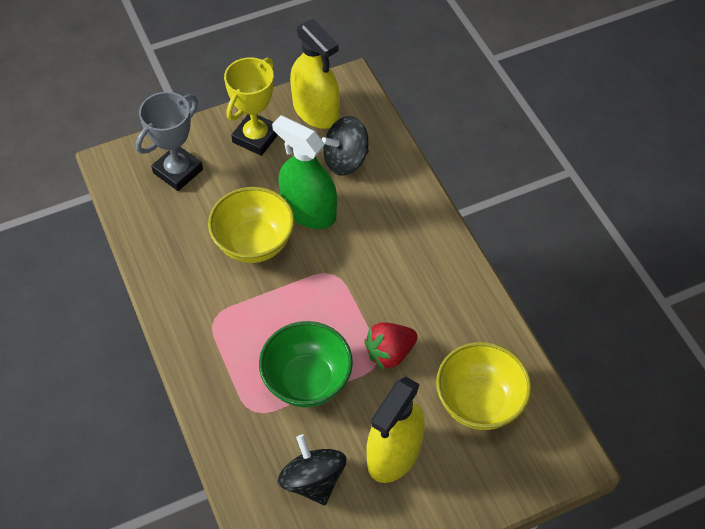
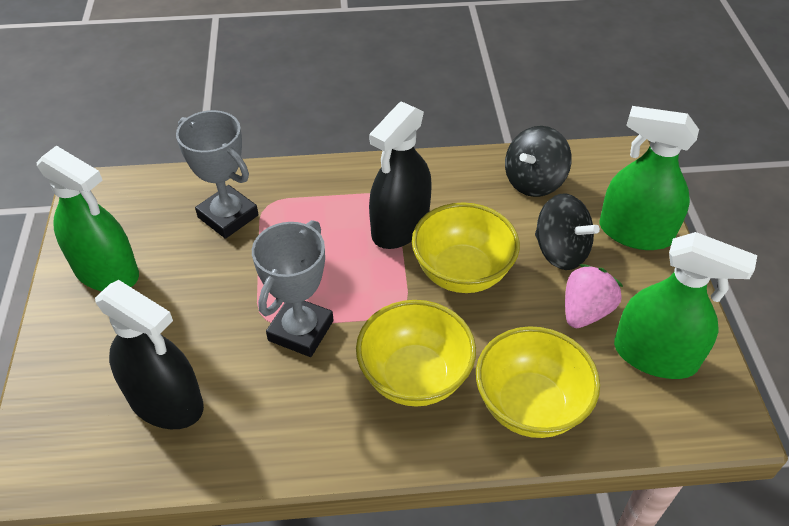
black spray bottle: 0 -> 2
green bowl: 1 -> 0
green spray bottle: 1 -> 3
grey trophy: 1 -> 2
pink strawberry: 0 -> 1
red strawberry: 1 -> 0
yellow bowl: 2 -> 3
yellow spray bottle: 2 -> 0
yellow trophy: 1 -> 0

